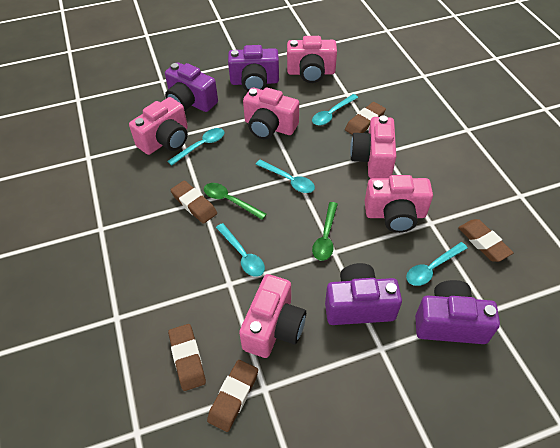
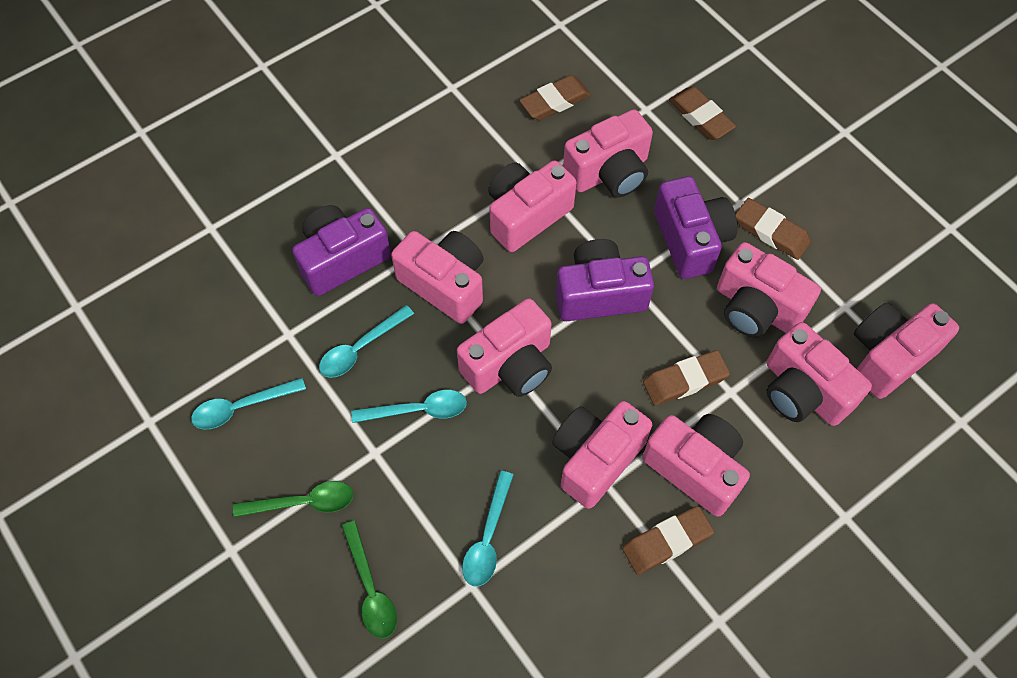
pink camera: 6 -> 9
purple camera: 4 -> 3
turquoise spoon: 5 -> 4

